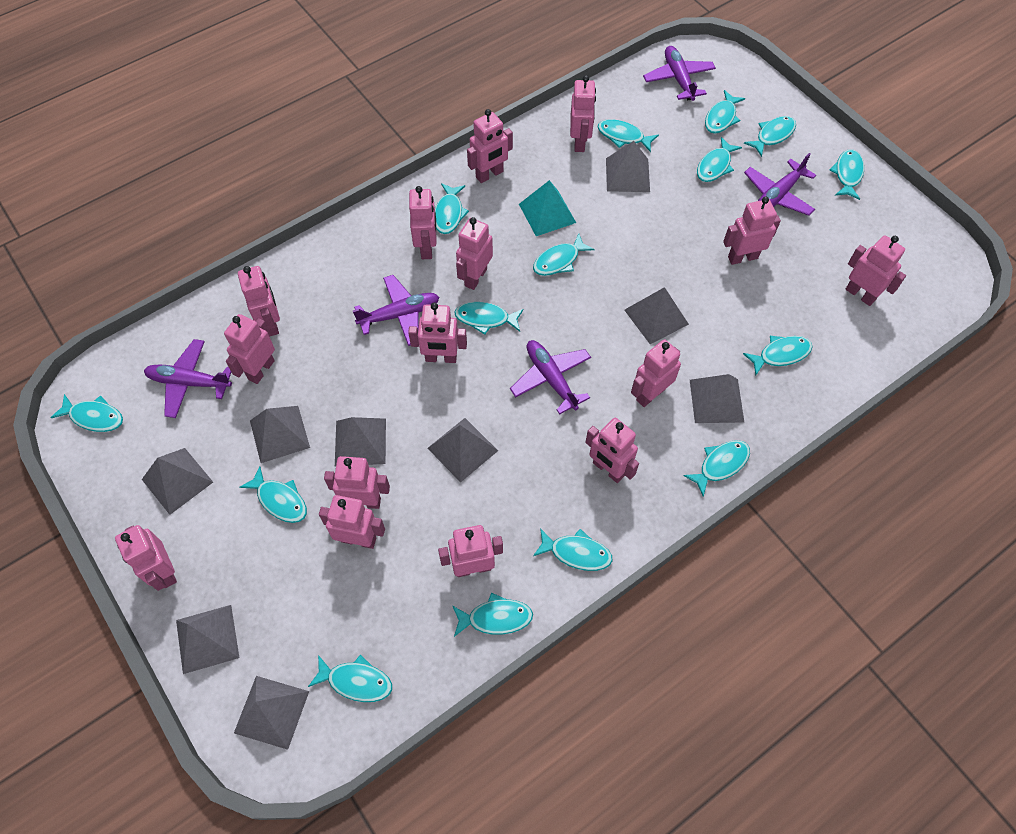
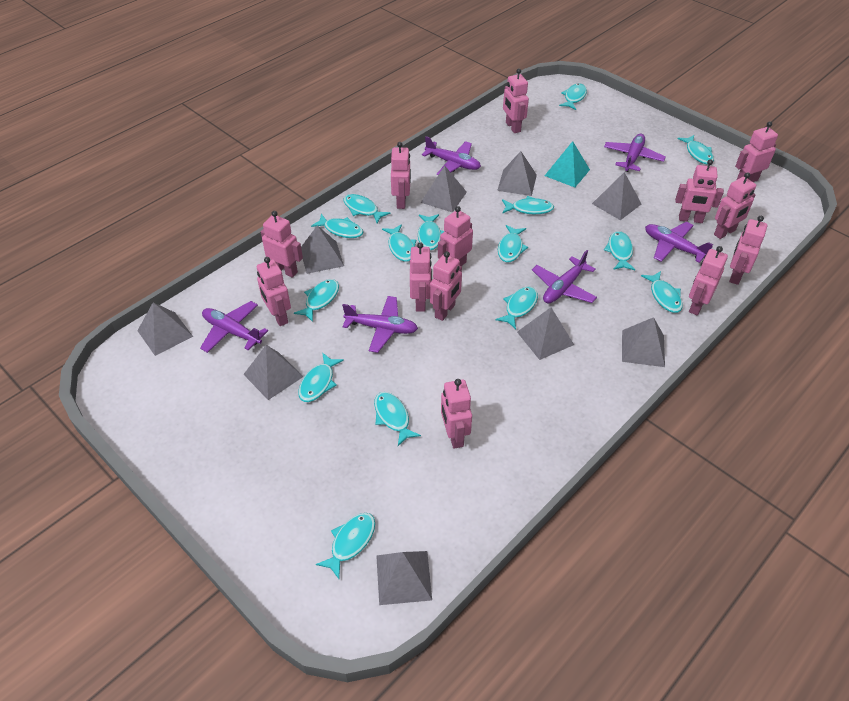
pink robot: 15 -> 13
purple plane: 5 -> 6

